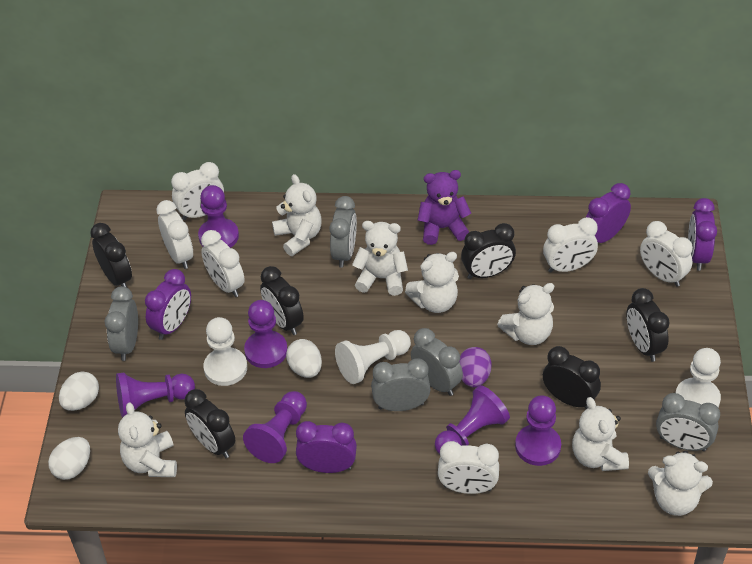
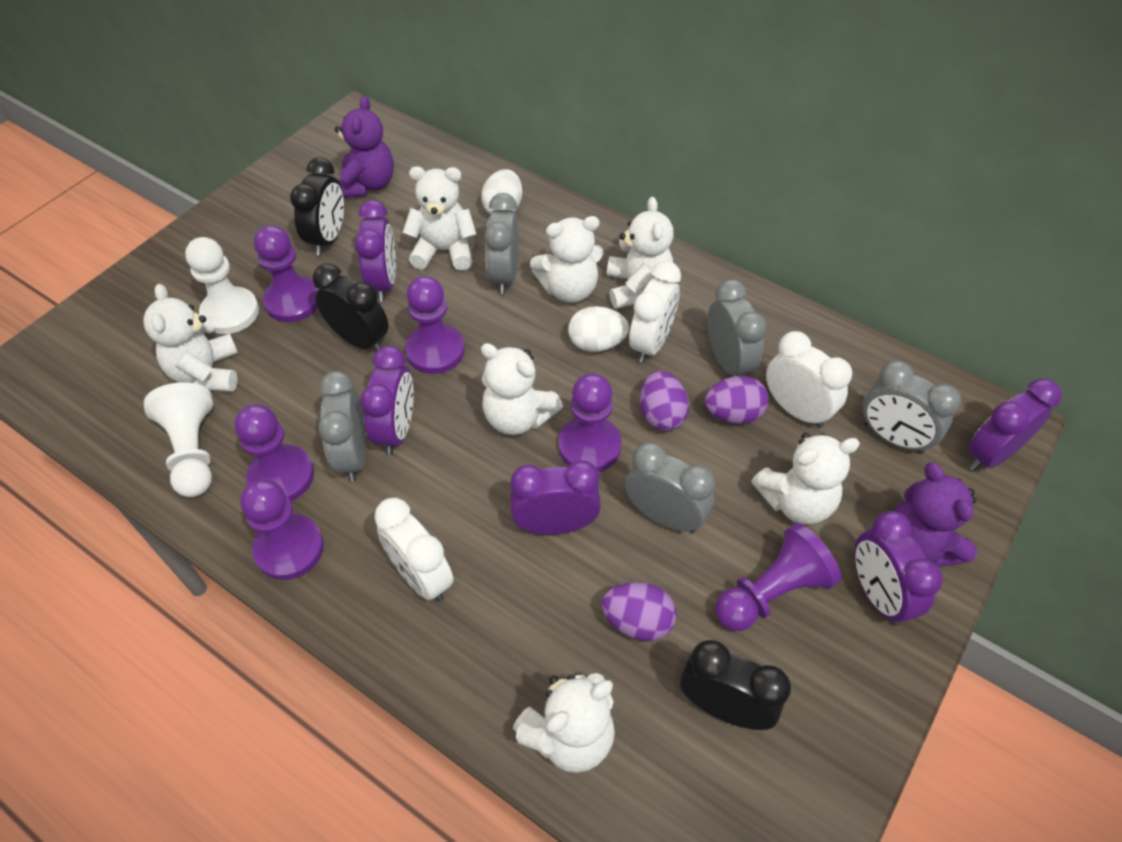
black clock: 6 -> 3
purple clock: 4 -> 5
purple egg: 1 -> 3
purple teddy bear: 1 -> 2
white clock: 6 -> 3
white egg: 3 -> 2
white pawn: 3 -> 2

